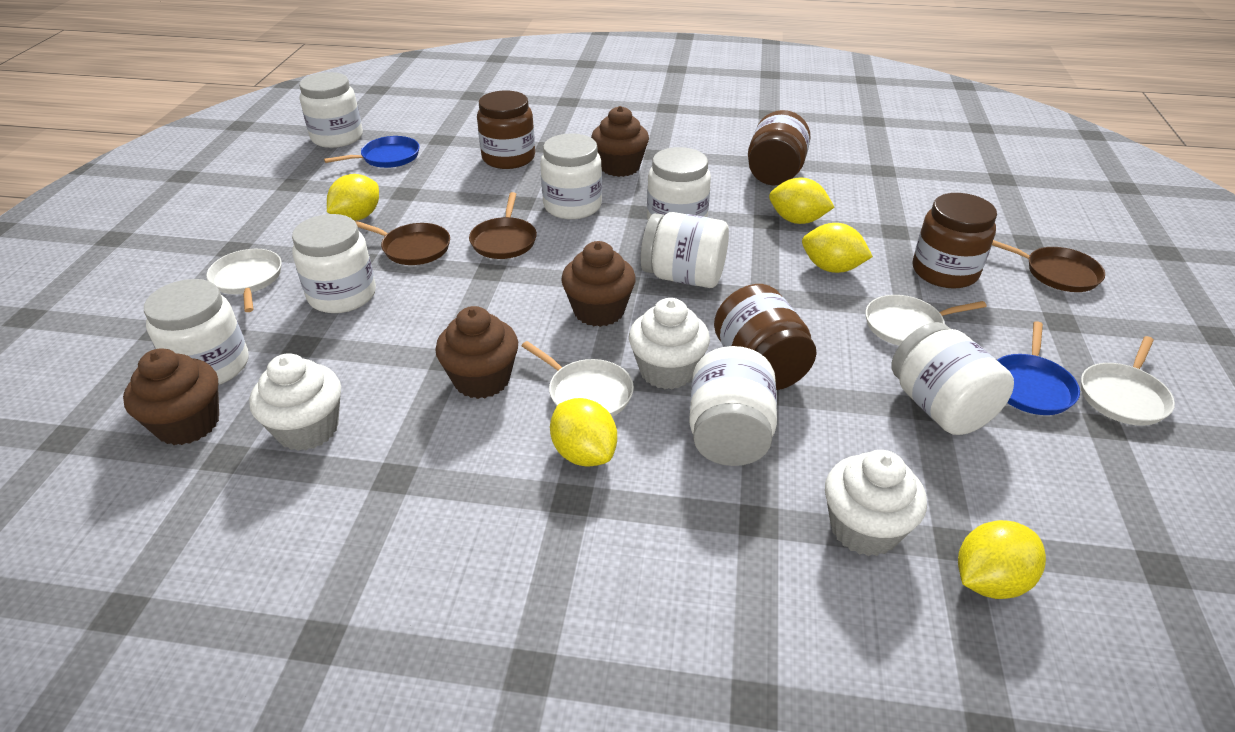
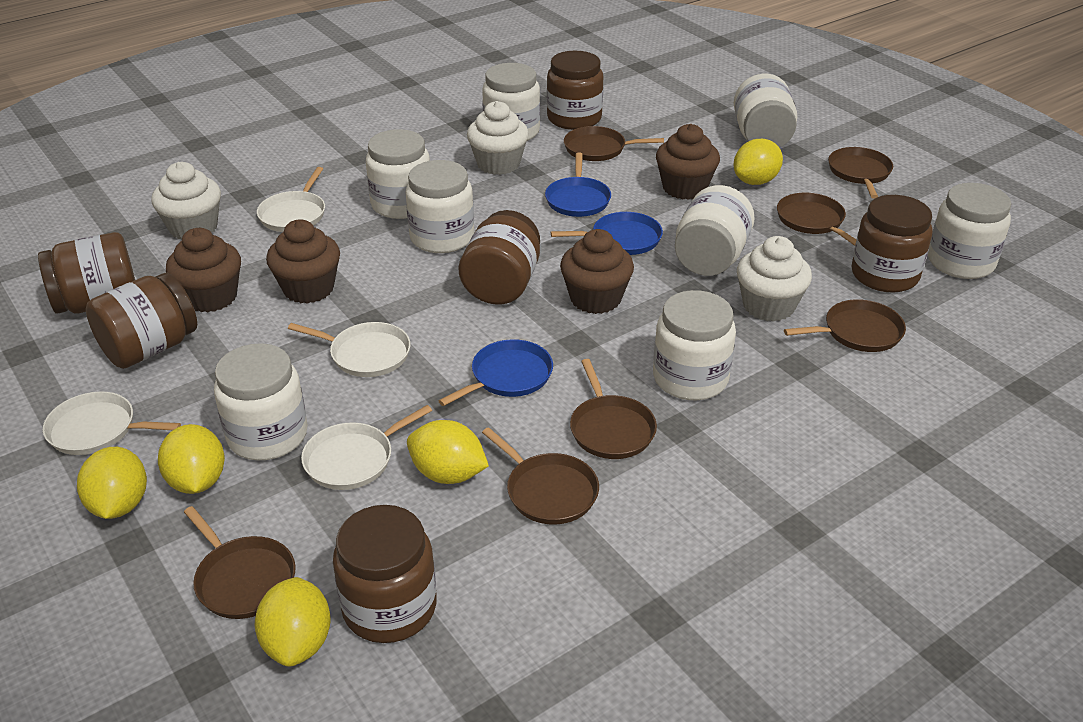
blue pan: 2 -> 3
brown jar: 4 -> 6
brown pan: 3 -> 7

